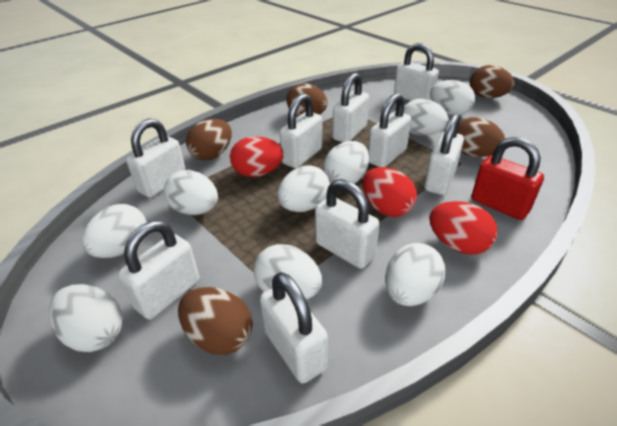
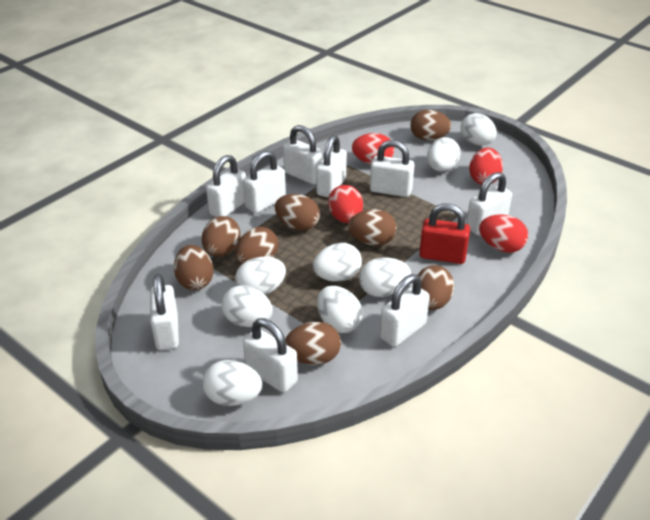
brown egg: 5 -> 8
red egg: 3 -> 4
white egg: 9 -> 8

